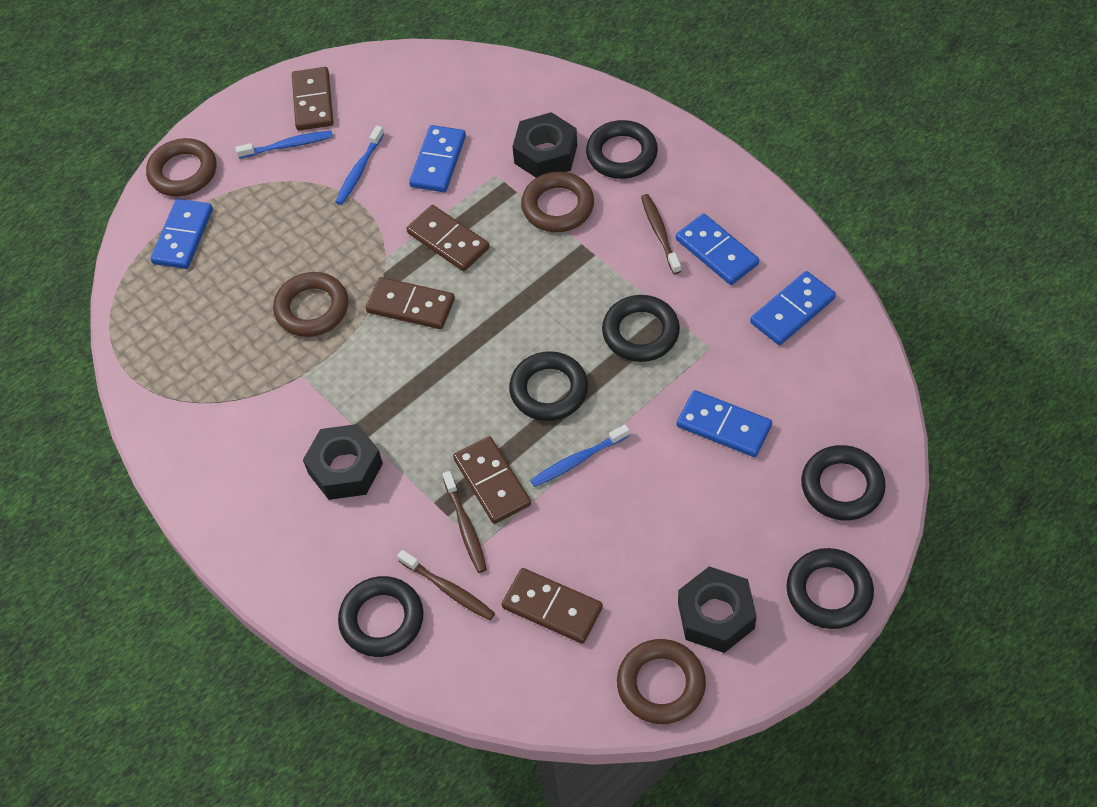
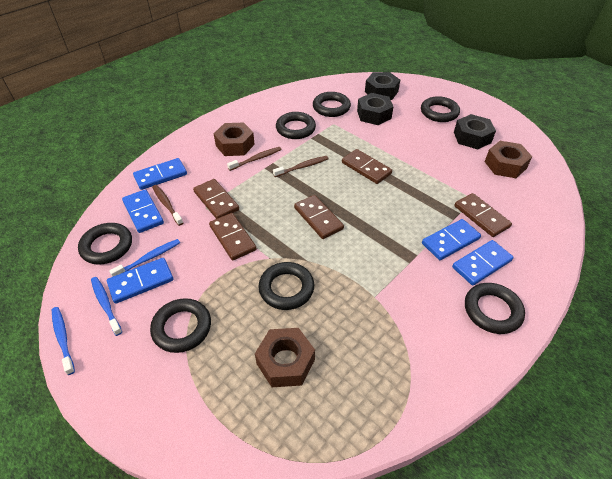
black ring: 6 -> 7
brown nut: 0 -> 3
brown ring: 4 -> 0

